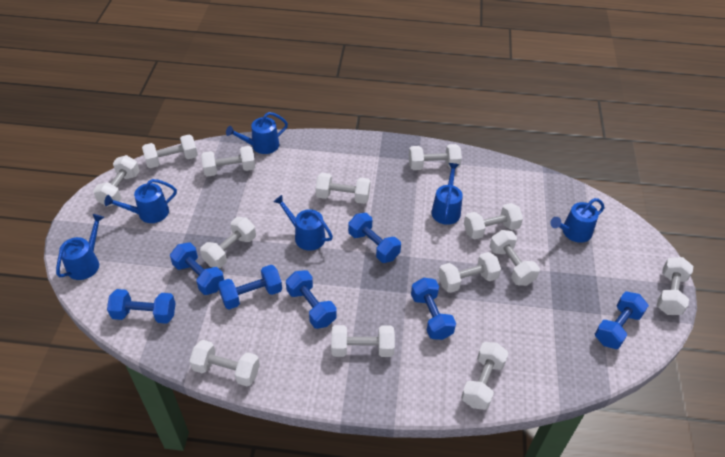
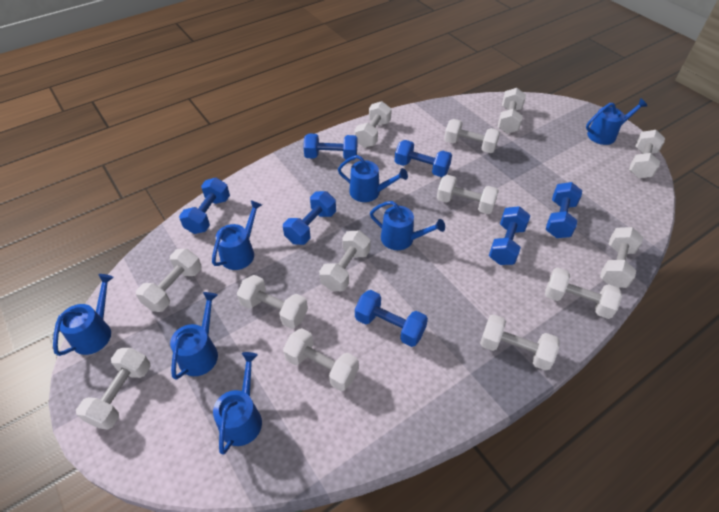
blue watering can: 6 -> 7

